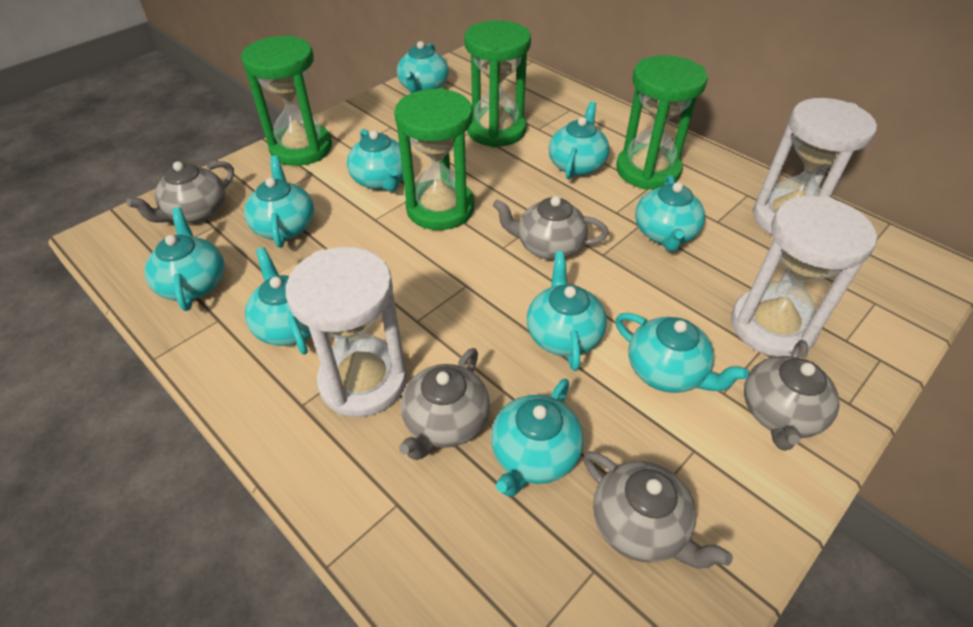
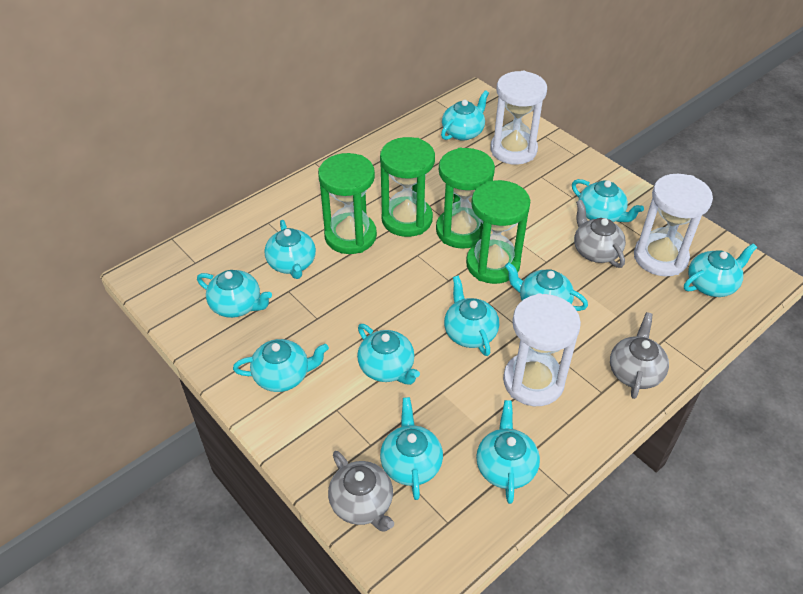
grey teapot: 5 -> 3
turquoise teapot: 10 -> 11

